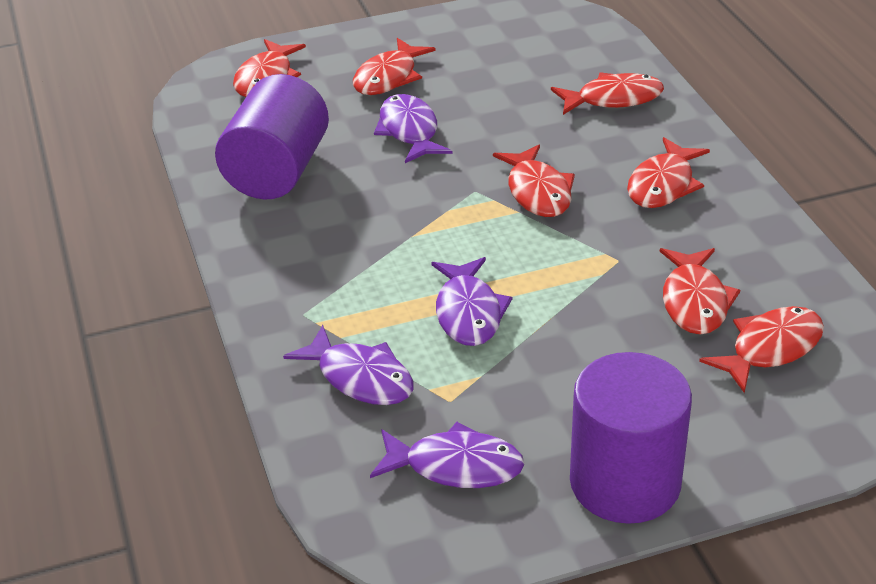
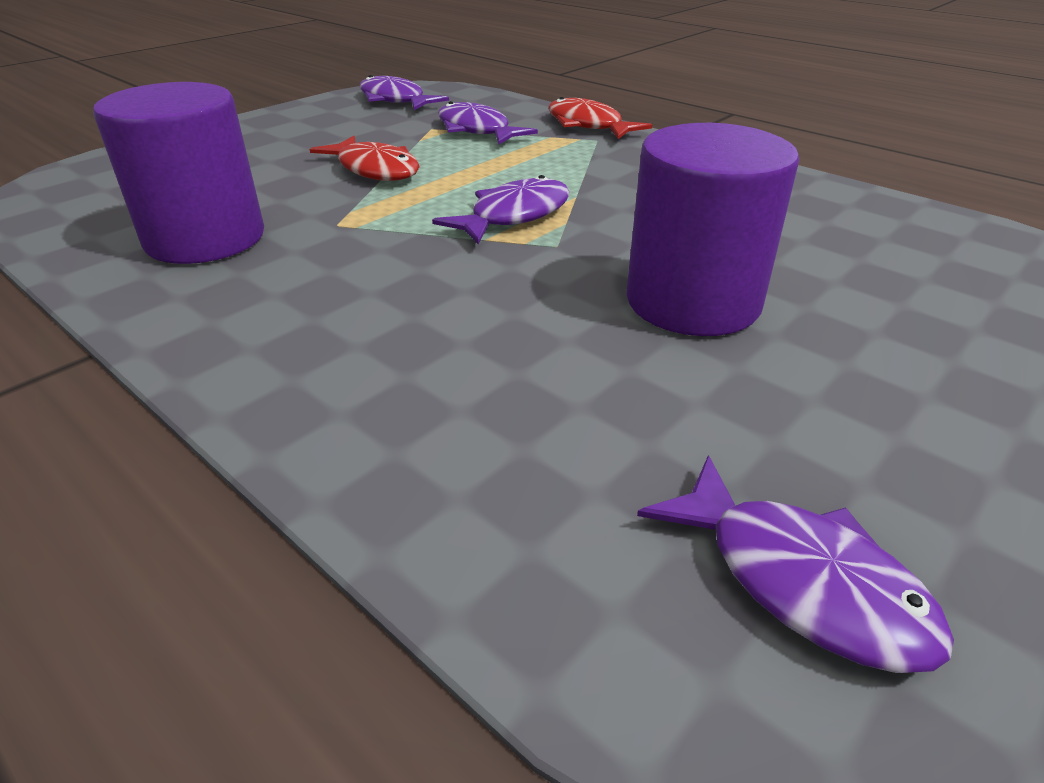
red fish: 7 -> 2

